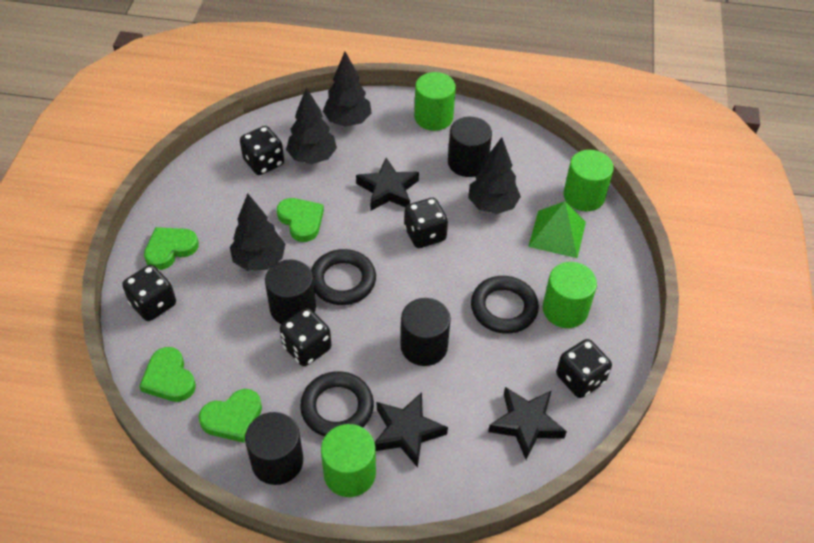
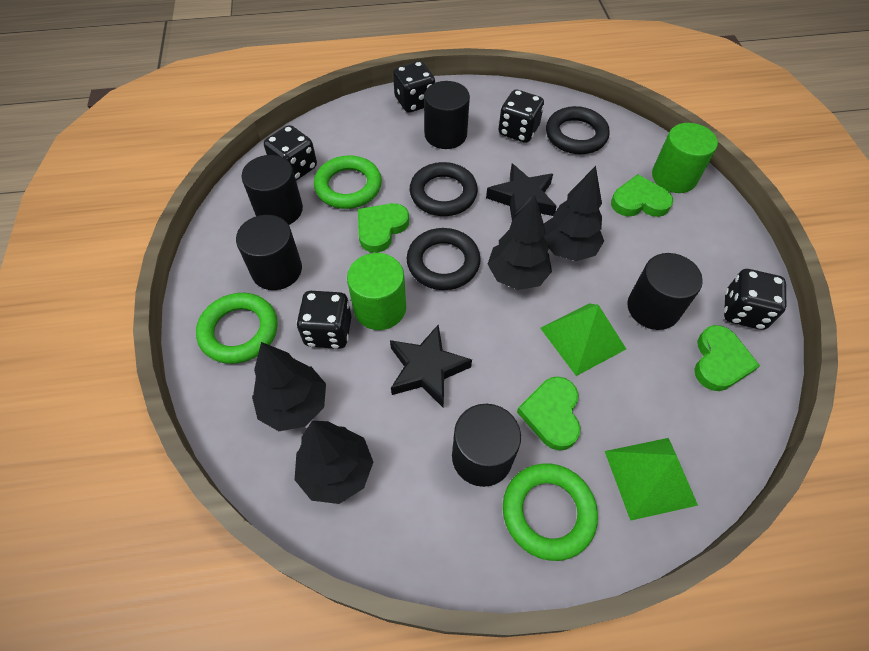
black cylinder: 4 -> 5
black star: 3 -> 2
green cylinder: 4 -> 2
green pyramid: 1 -> 2
green ring: 0 -> 3

